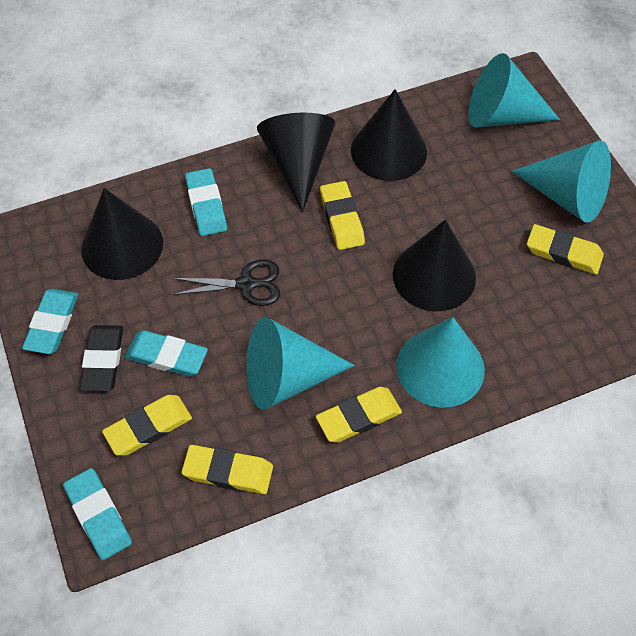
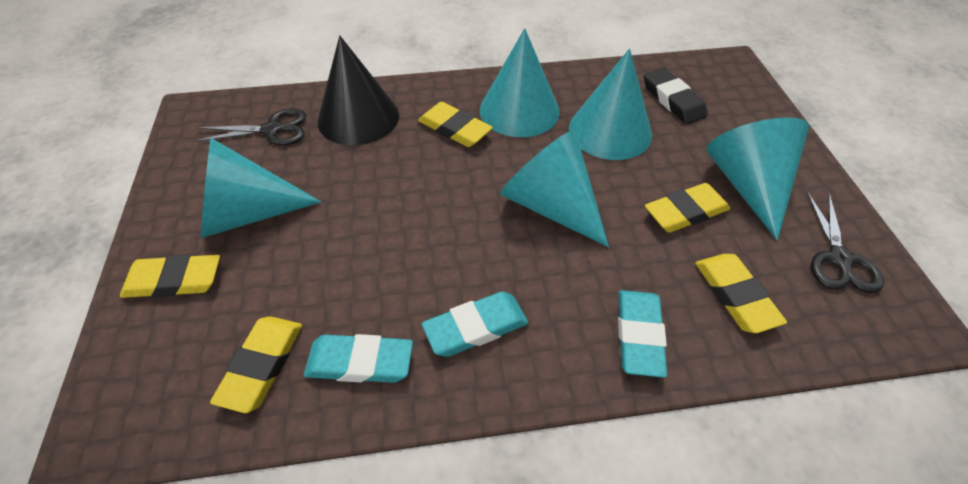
black cone: 4 -> 1
black scissors: 1 -> 2
turquoise cone: 4 -> 5
turquoise eraser: 4 -> 3

